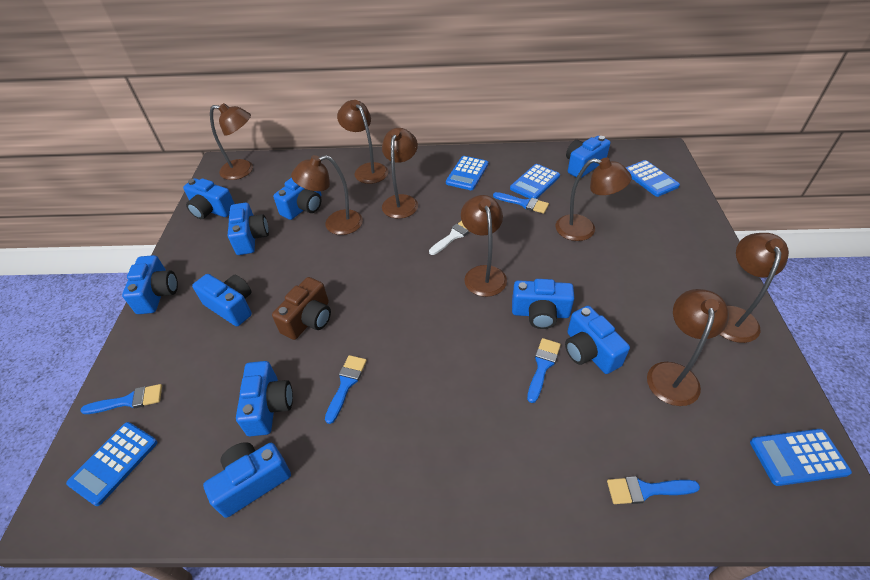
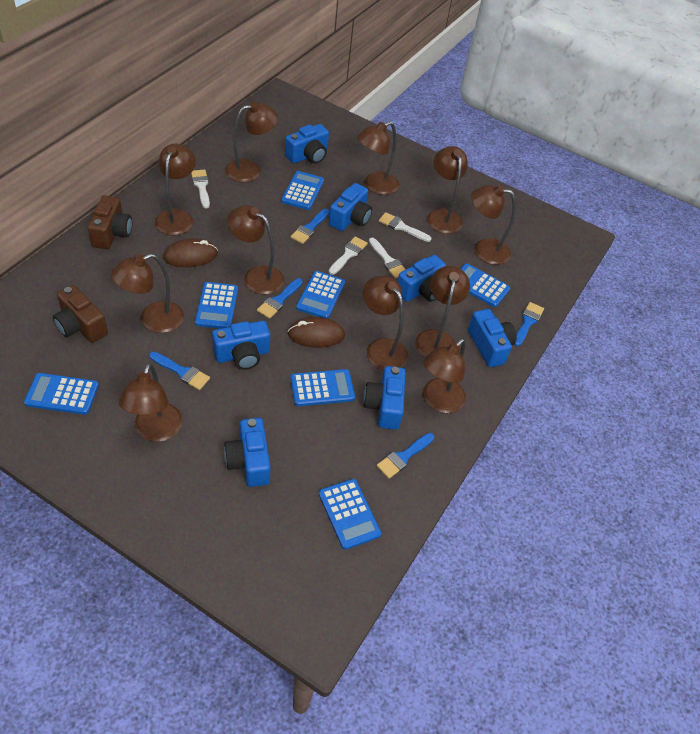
blue calculator: 5 -> 7
blue camera: 10 -> 7
brown camera: 1 -> 2
brown lamp: 8 -> 11
brown mouse: 0 -> 2
white brush: 1 -> 4

